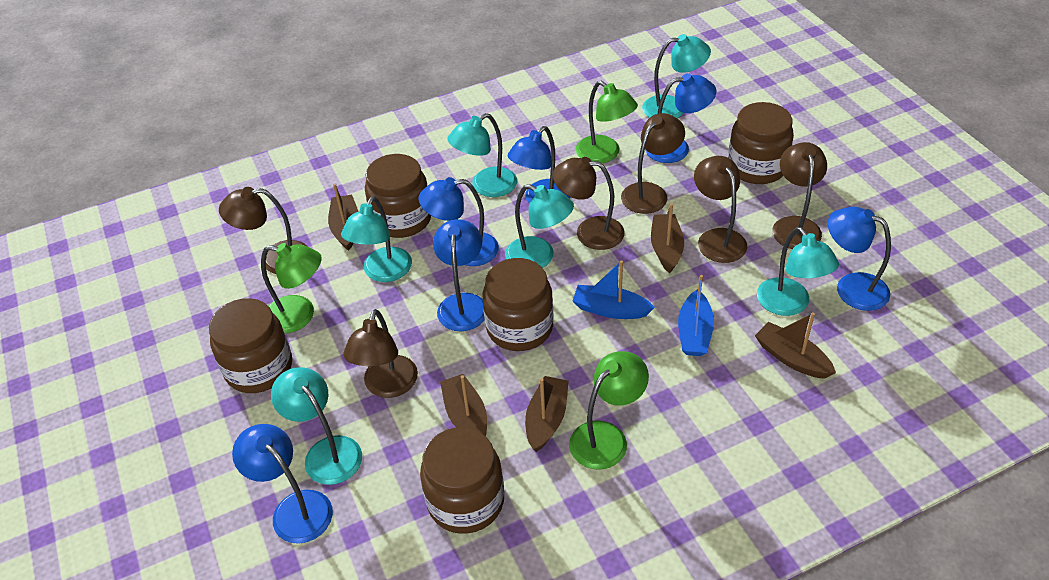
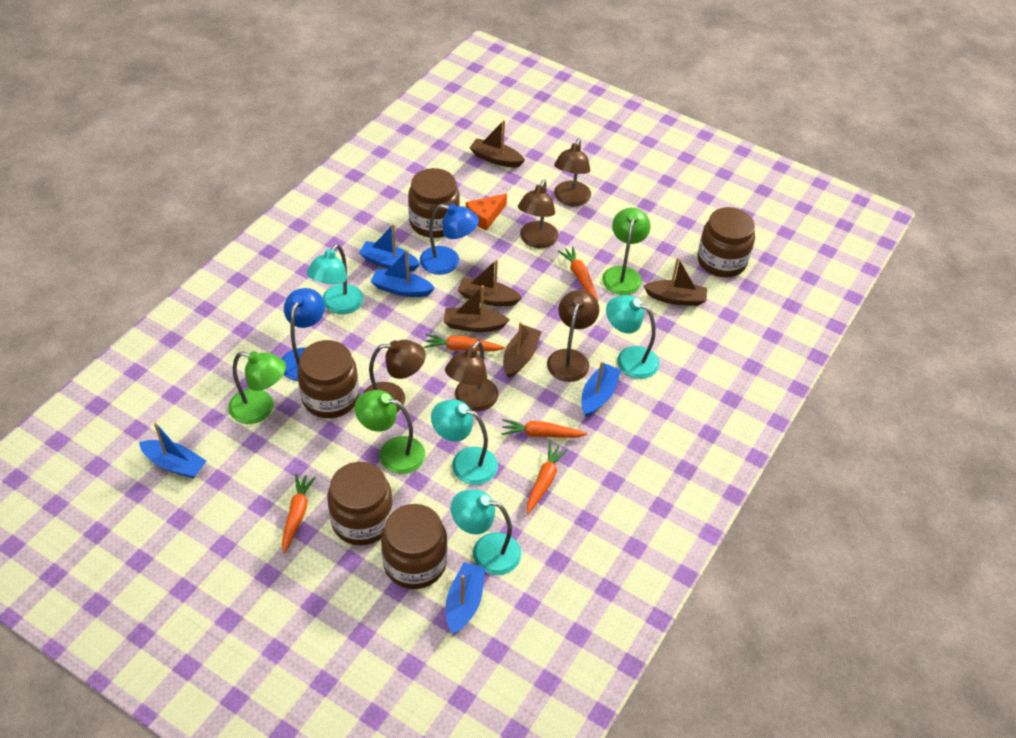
blue boat: 2 -> 5
blue lamp: 6 -> 2
brown lamp: 6 -> 5
orange carrot: 0 -> 5
orange cheese: 0 -> 1
turquoise lamp: 6 -> 4

